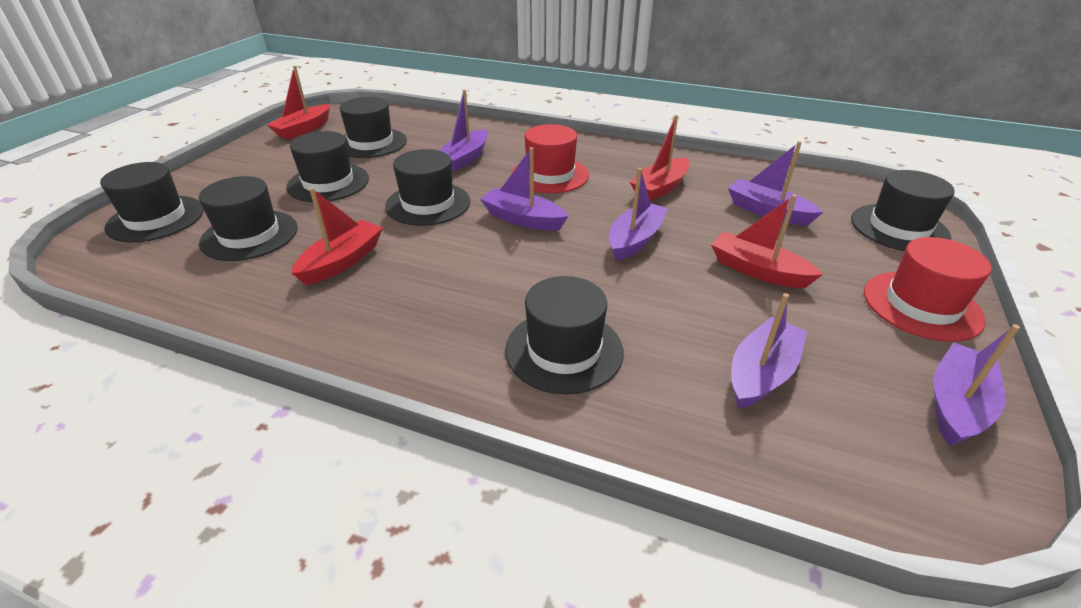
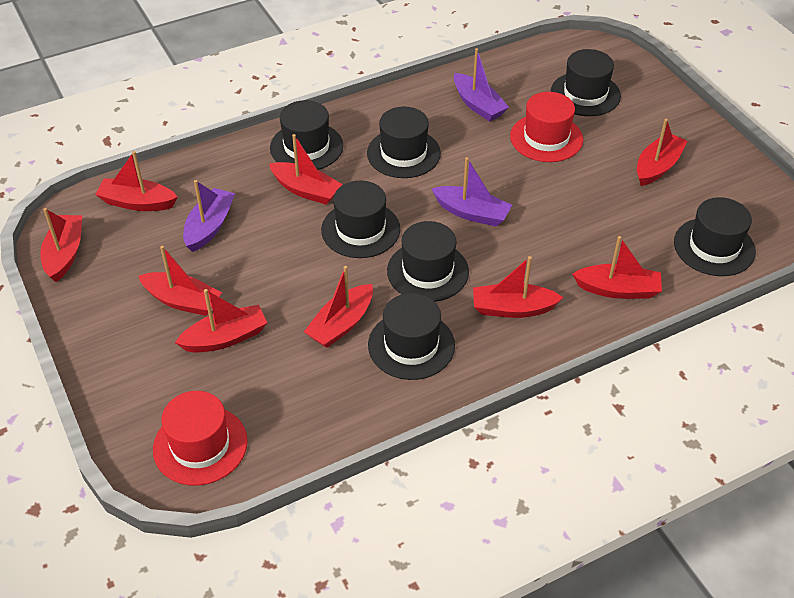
purple boat: 6 -> 3
red boat: 4 -> 9

